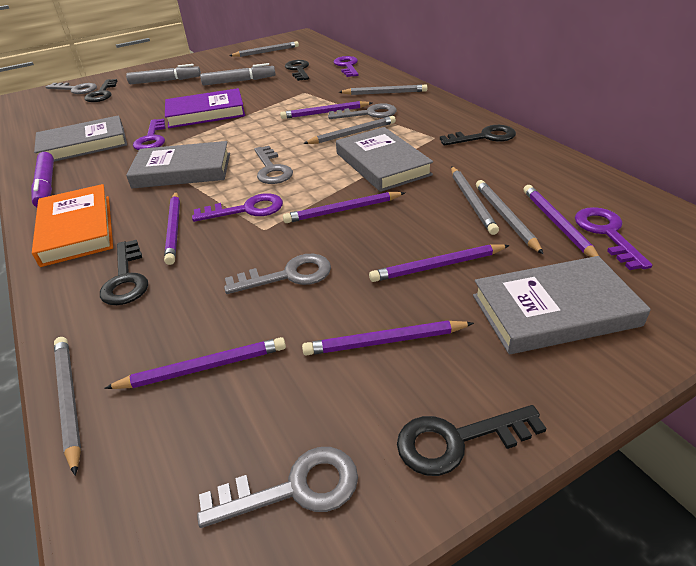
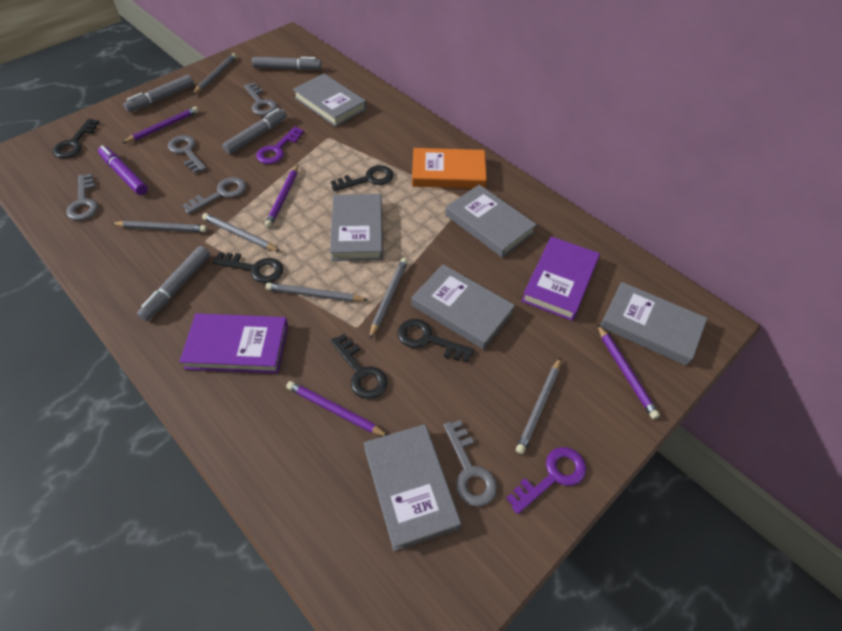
grey book: 4 -> 6
grey marker: 2 -> 4
purple book: 1 -> 2
purple key: 4 -> 2
purple pencil: 7 -> 4

